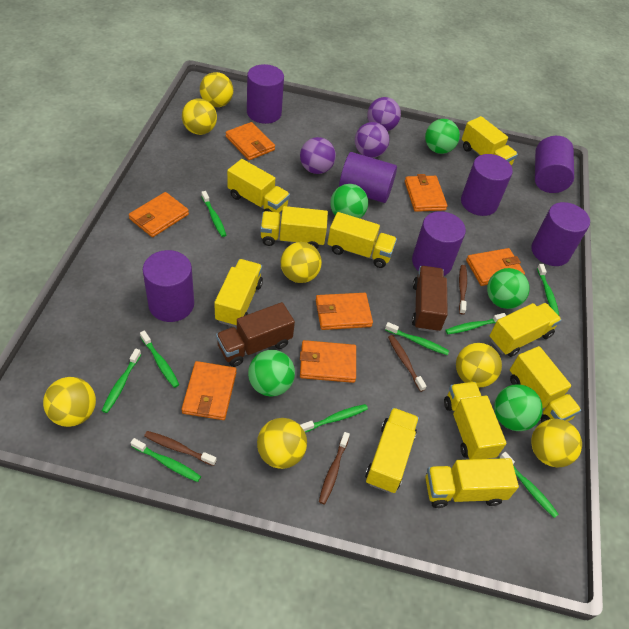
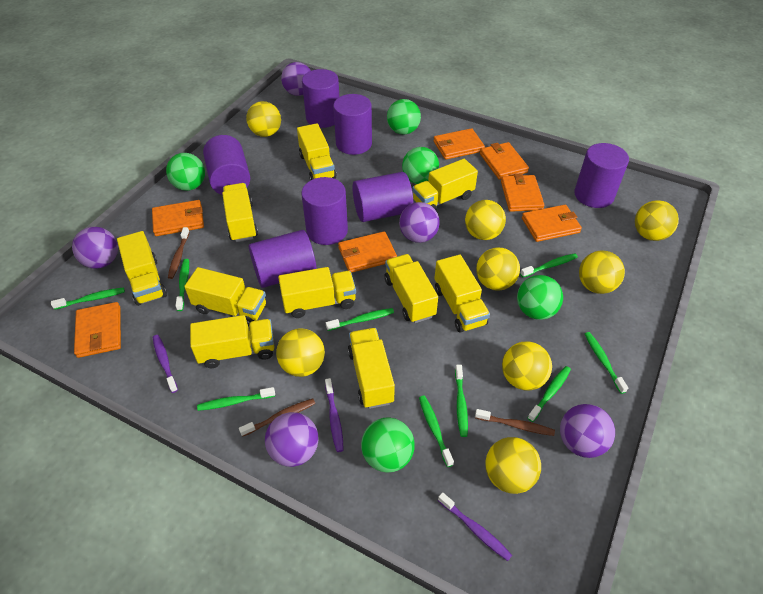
brown toothbrush: 4 -> 3
brown truck: 2 -> 0
purple ball: 3 -> 5
purple toothbrush: 0 -> 3
yellow ball: 7 -> 8

